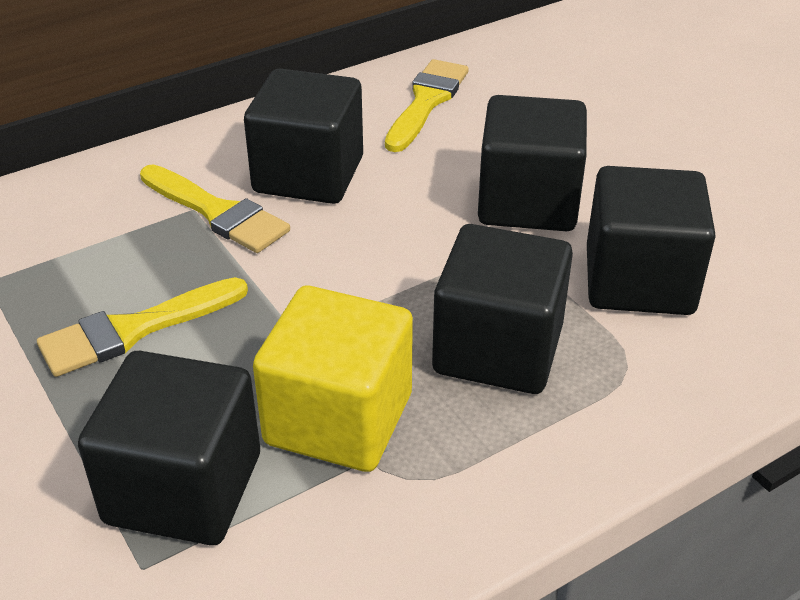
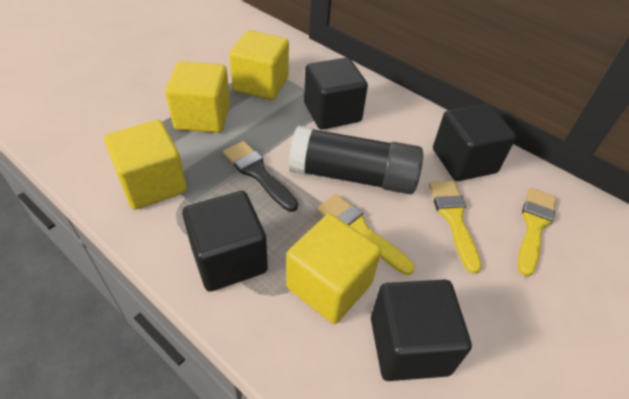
black brush: 0 -> 1
black cube: 5 -> 4
black glue stick: 0 -> 1
yellow cube: 1 -> 4

